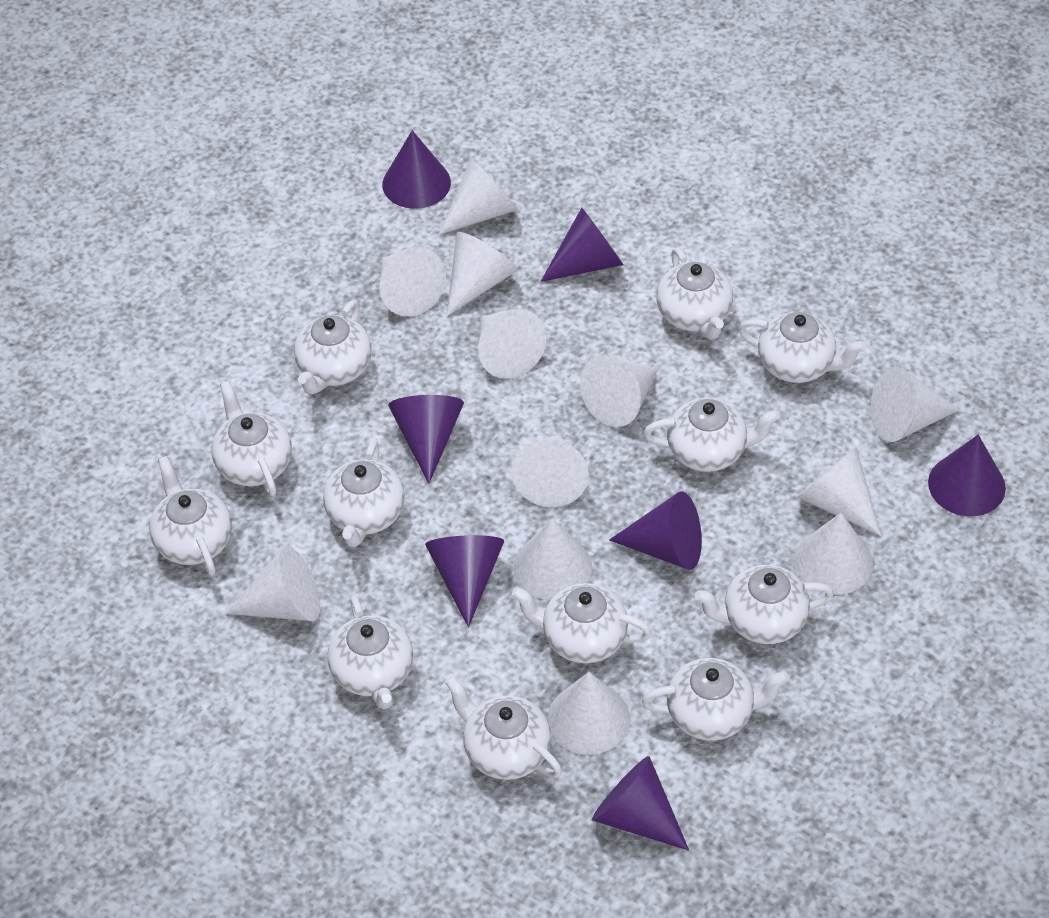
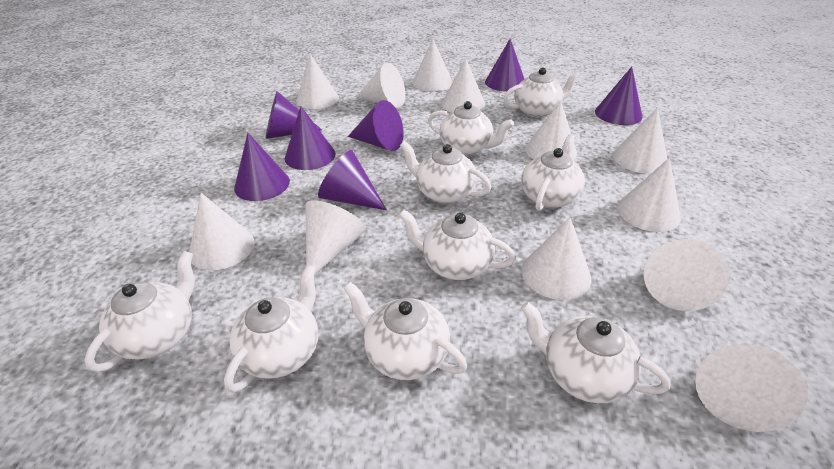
white teapot: 12 -> 9

